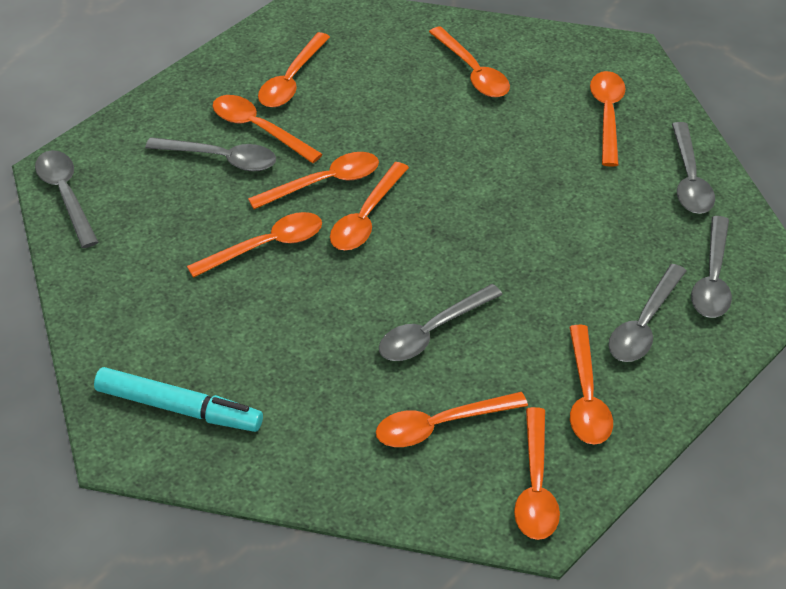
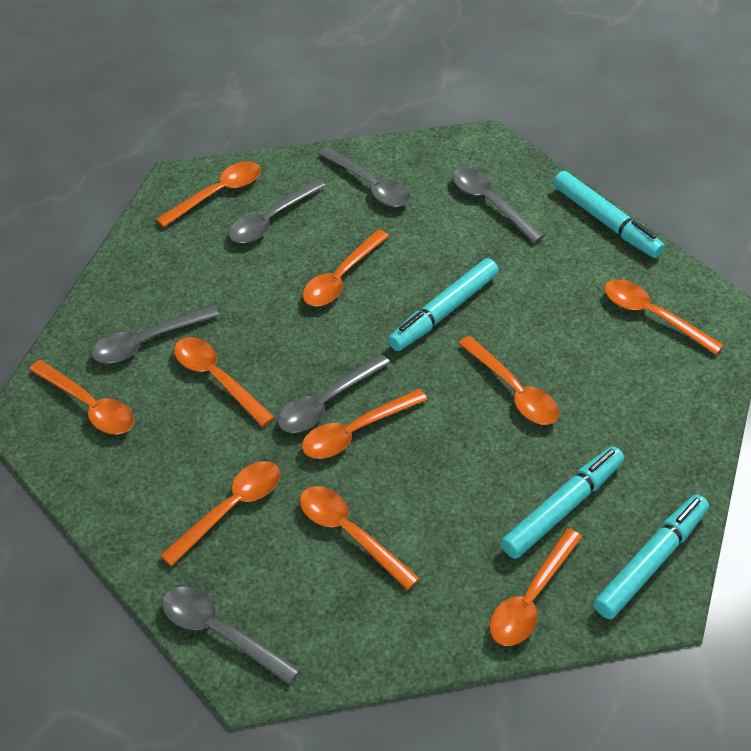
turquoise marker: 1 -> 4

